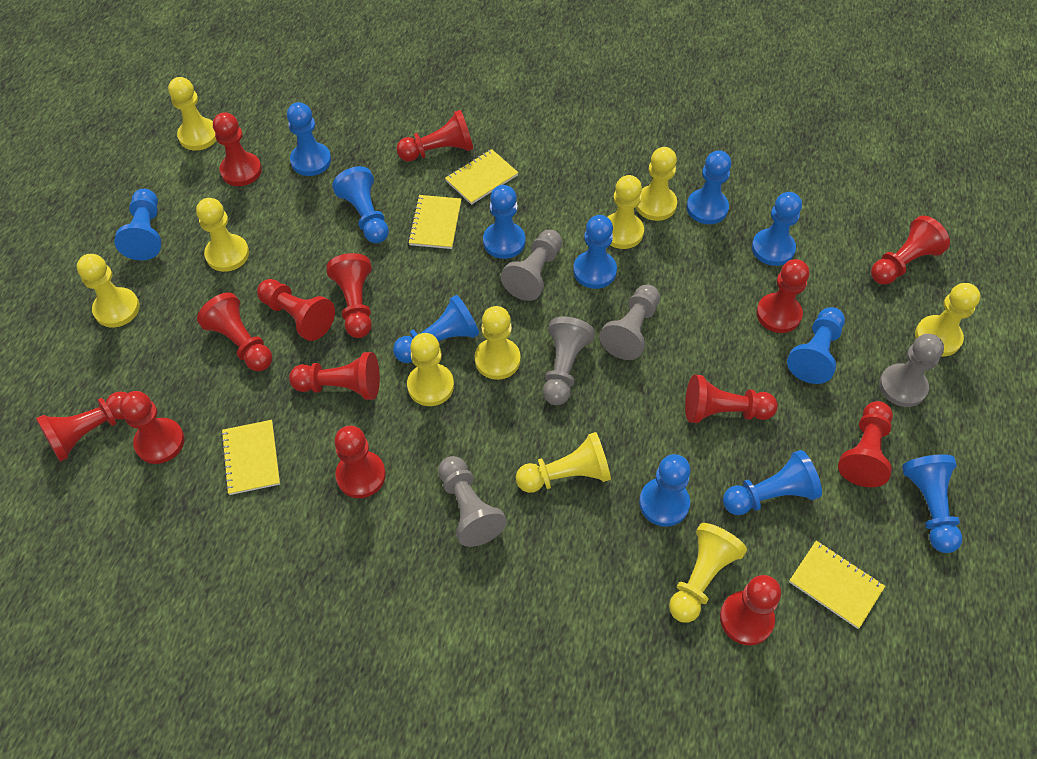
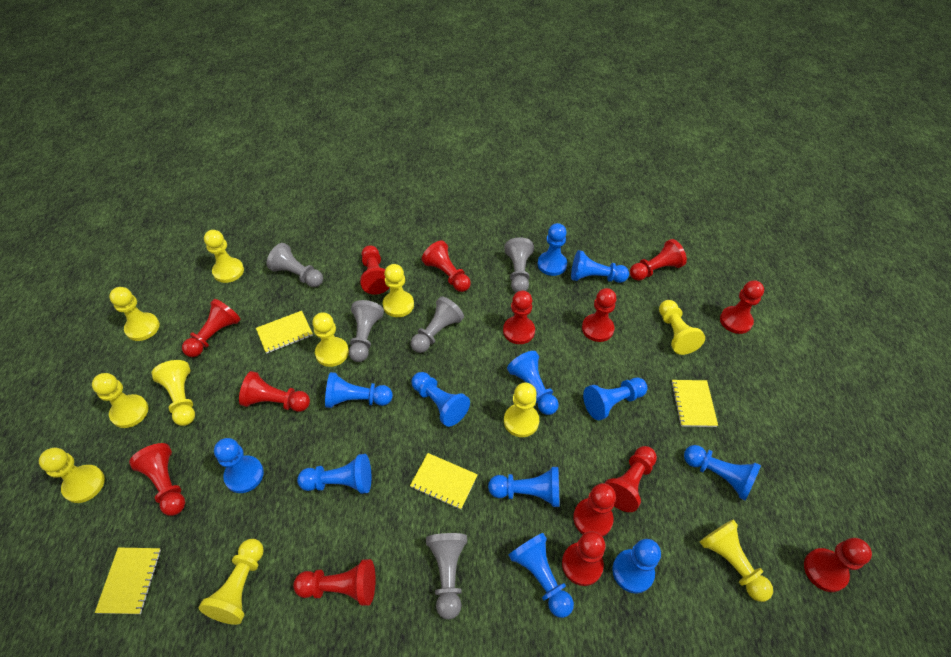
yellow pawn: 10 -> 11

